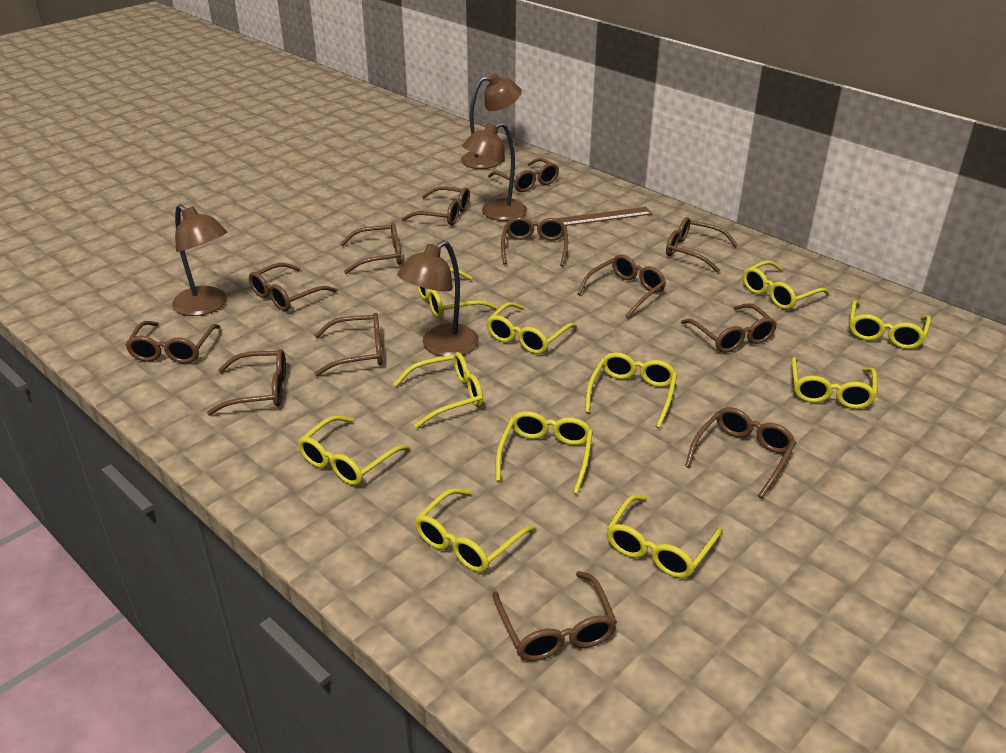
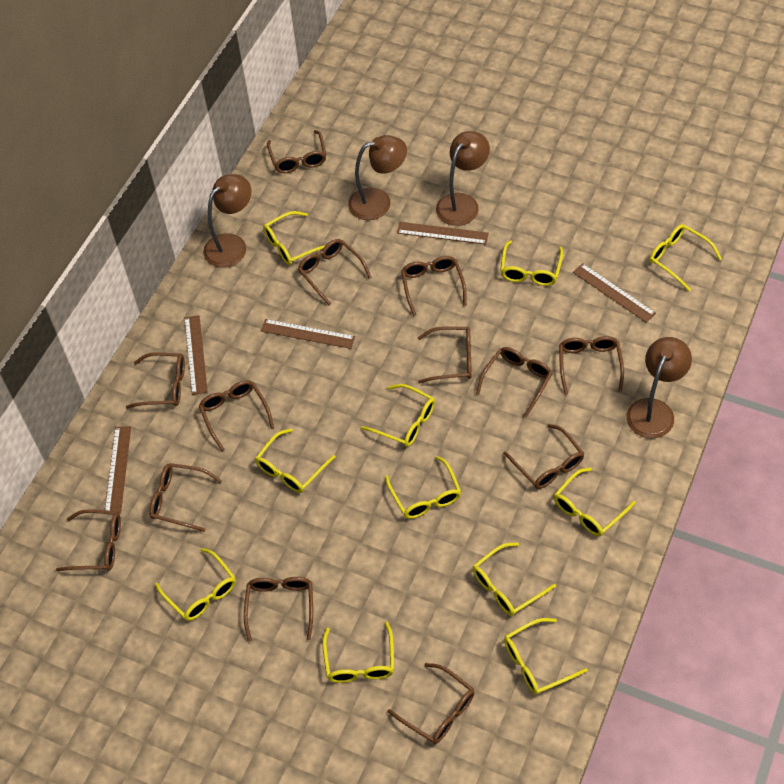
brown ruler: 1 -> 5

